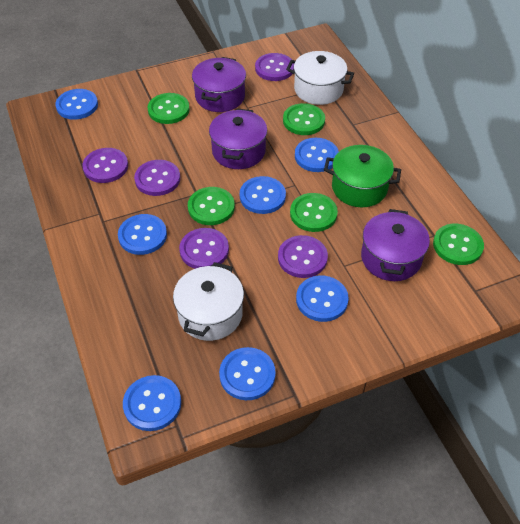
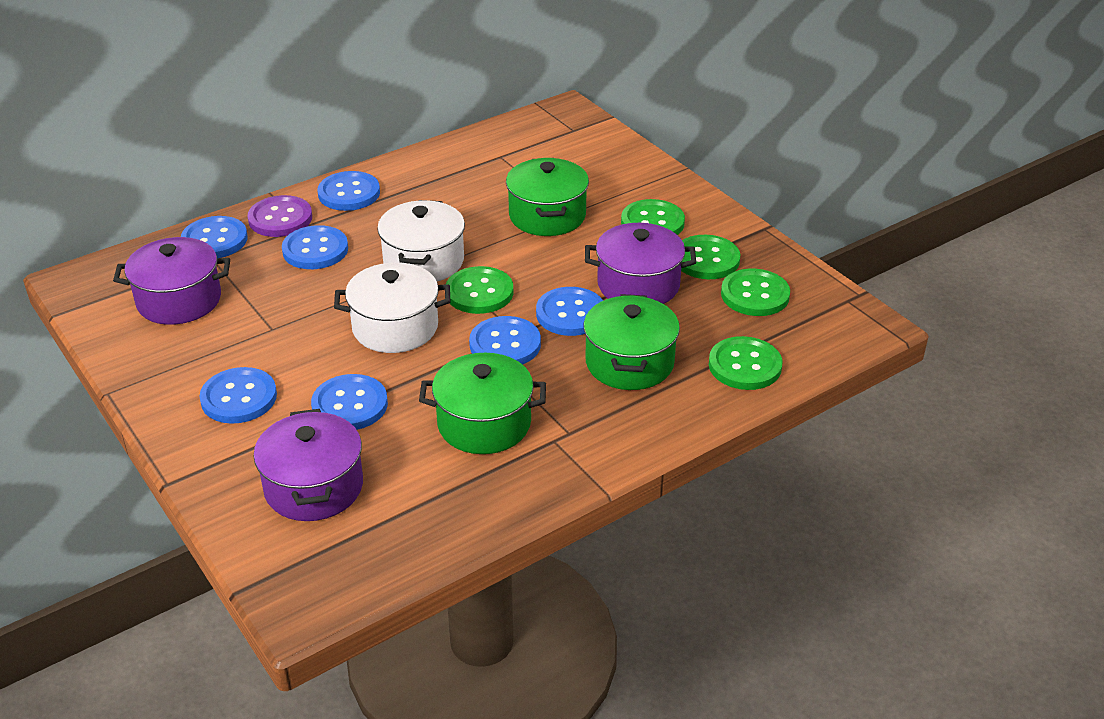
green pot: 1 -> 3
purple button: 5 -> 1

